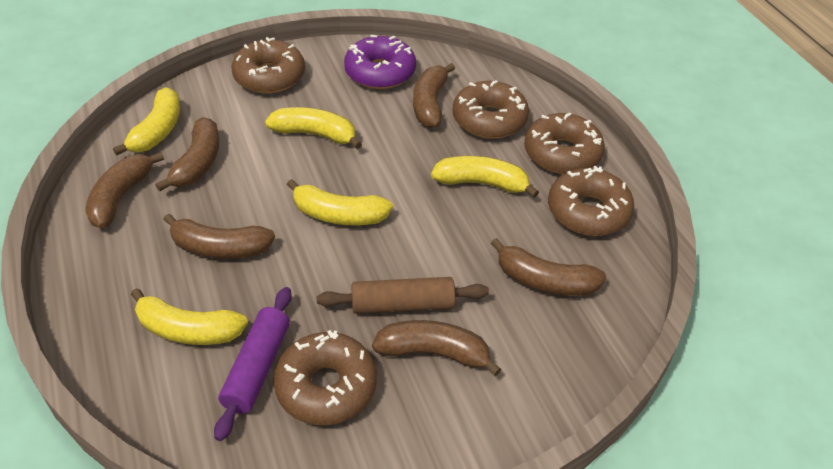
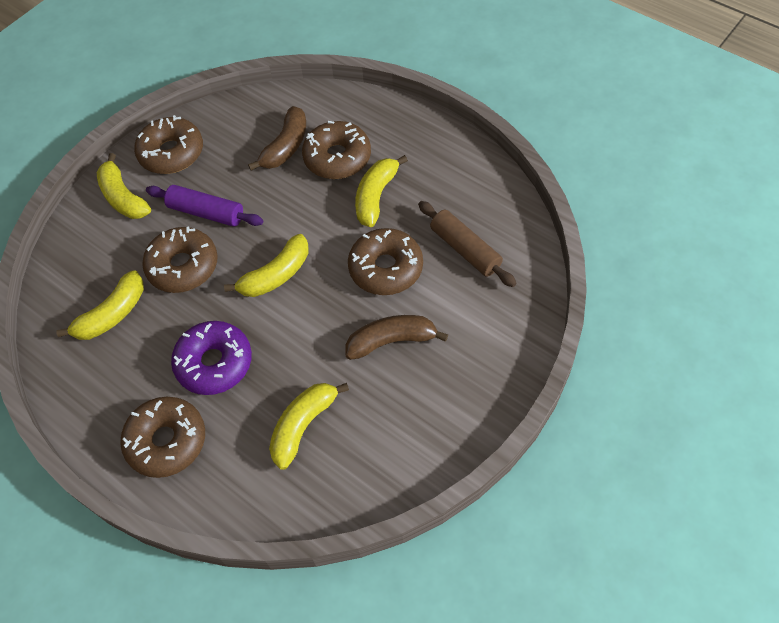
brown banana: 6 -> 2

